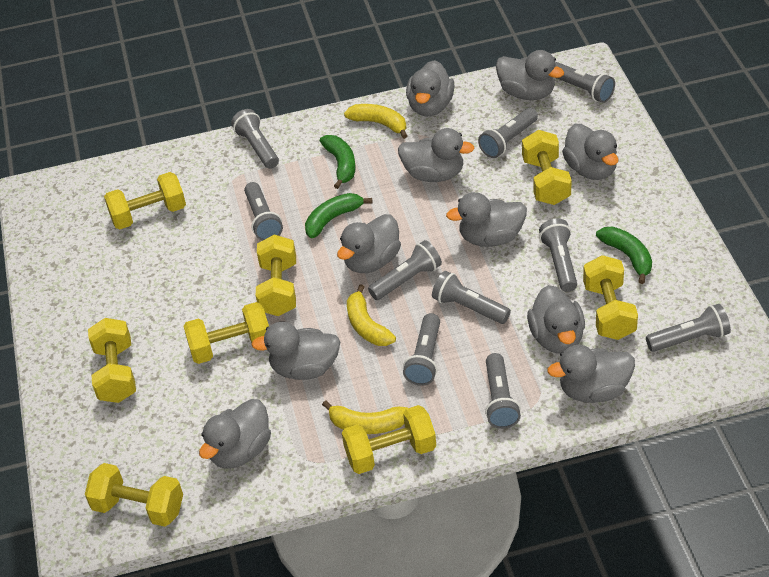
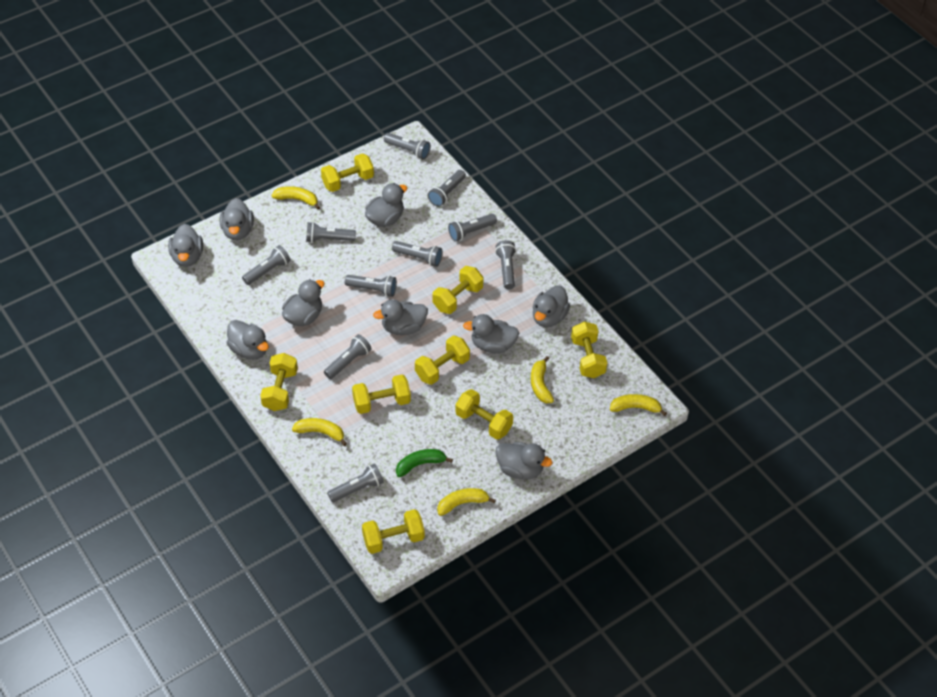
green banana: 3 -> 1
grey duck: 10 -> 9
yellow banana: 3 -> 5

